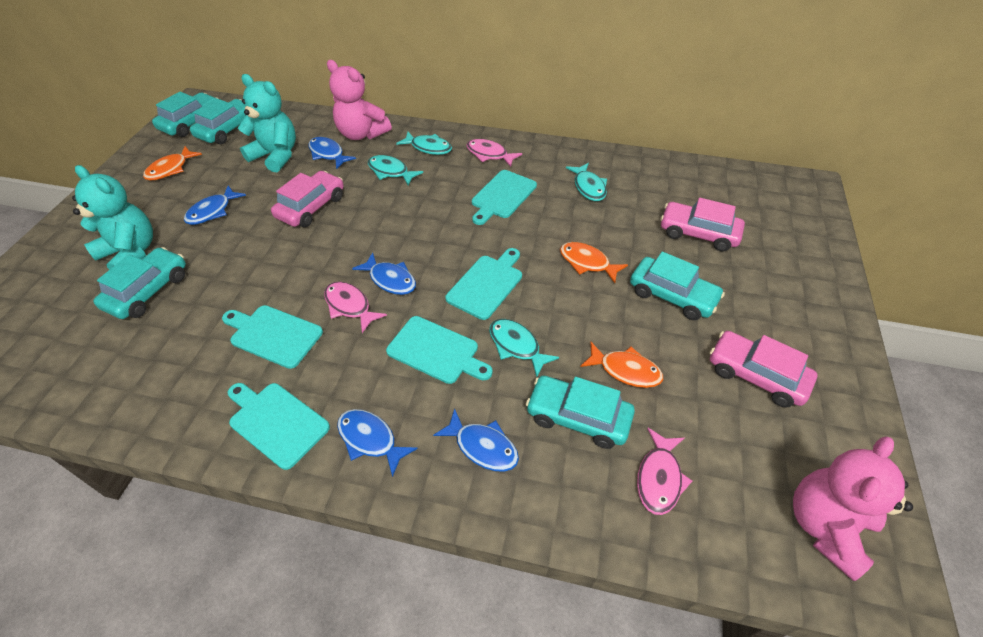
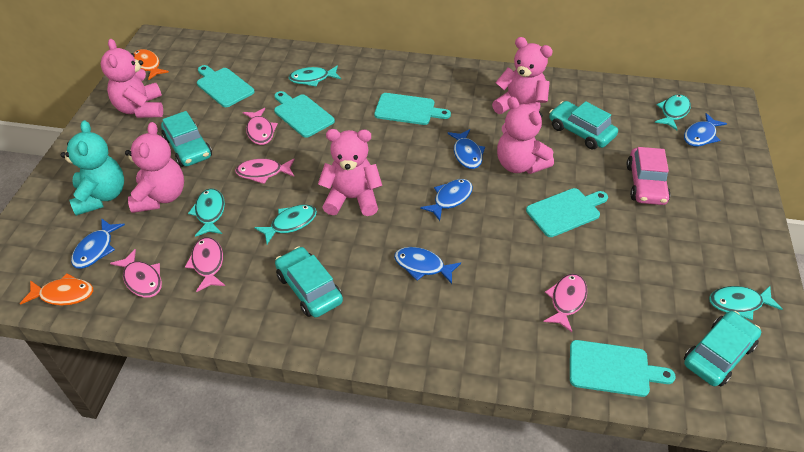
orange fish: 3 -> 2
pink car: 3 -> 1
pink fish: 3 -> 5
pink teddy bear: 2 -> 5
turquoise car: 5 -> 4
turquoise fish: 4 -> 5
turquoise teddy bear: 2 -> 1

